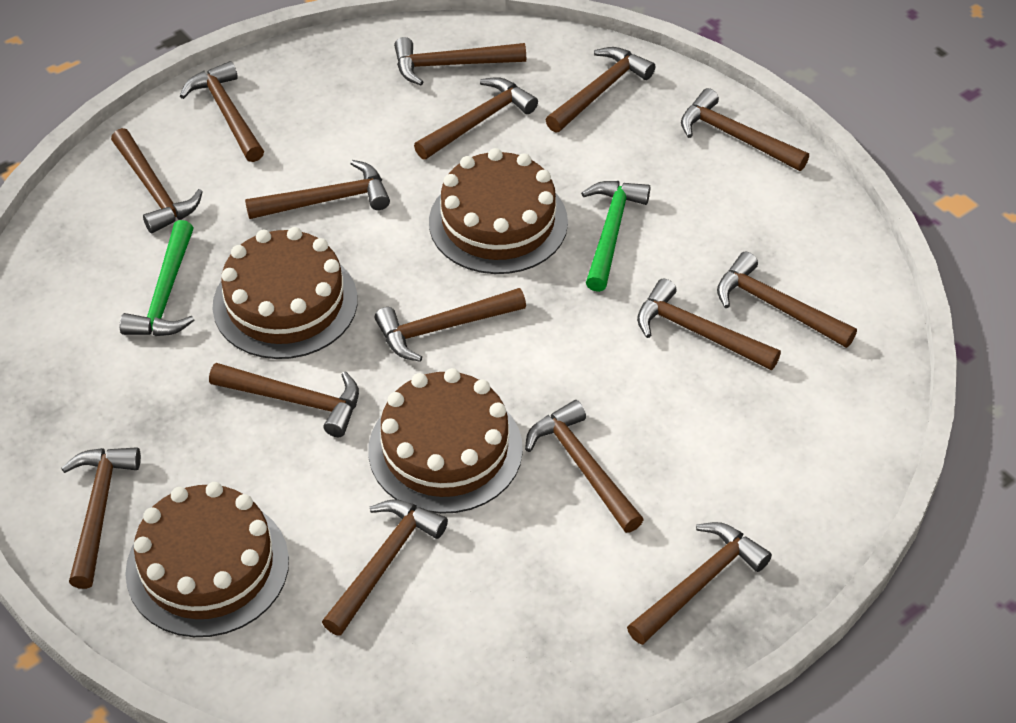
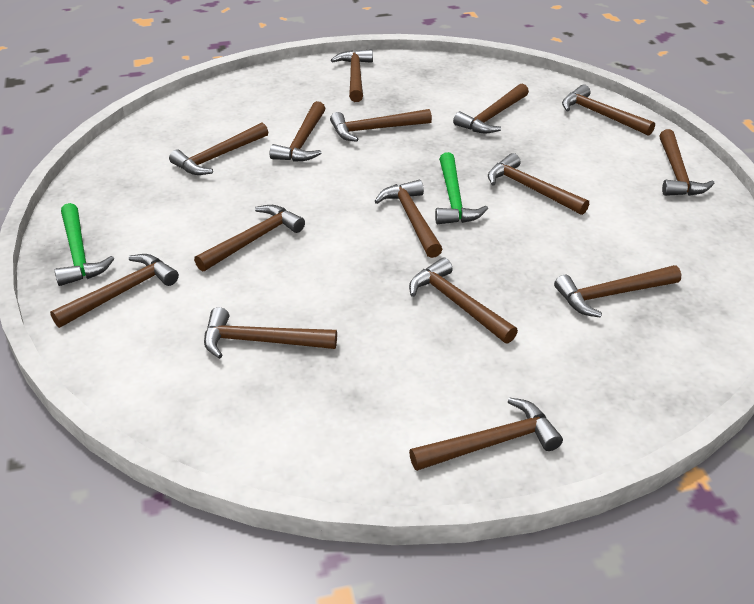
brown cake: 4 -> 0

